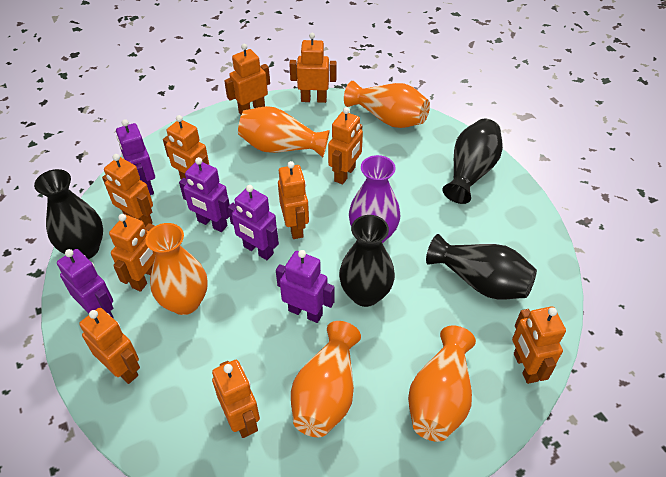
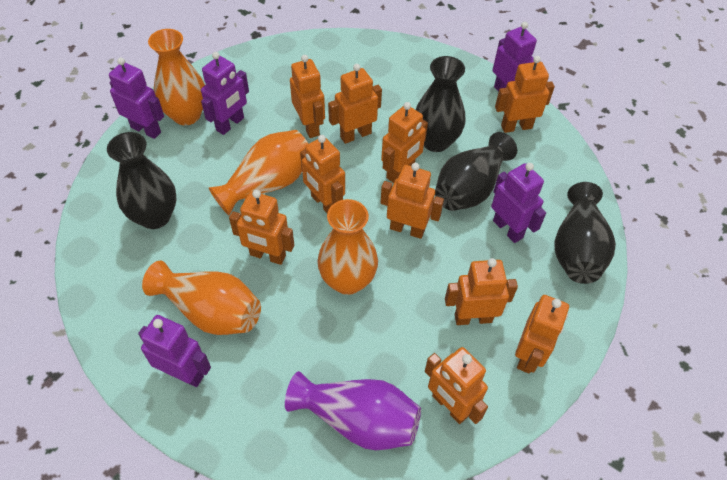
orange vase: 5 -> 4

